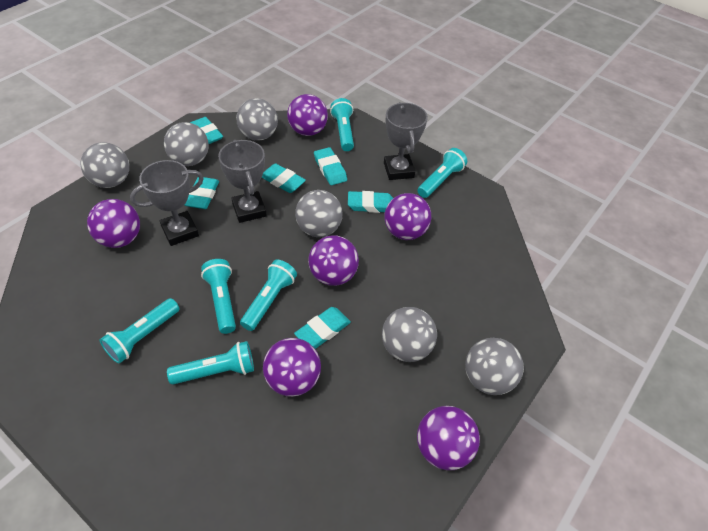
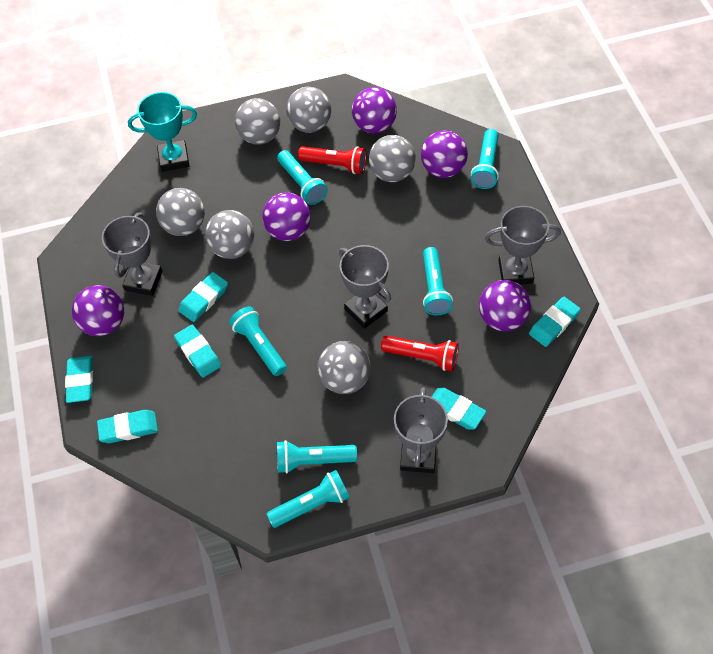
grey trophy: 3 -> 4
purple ball: 6 -> 5
red flashlight: 0 -> 2
turquoise trophy: 0 -> 1

